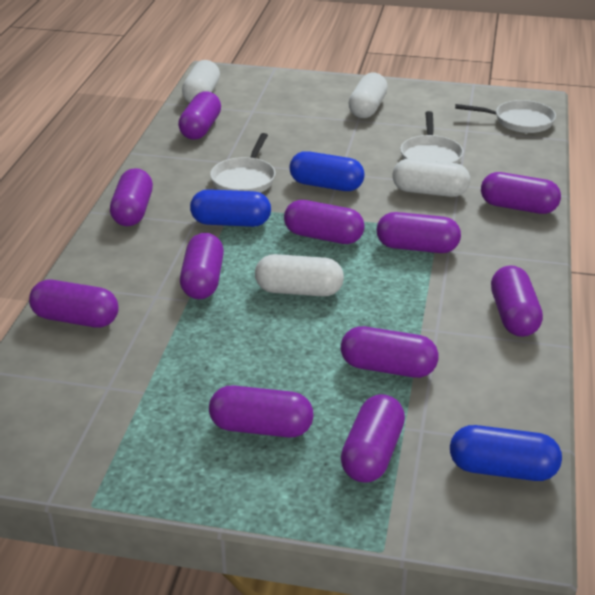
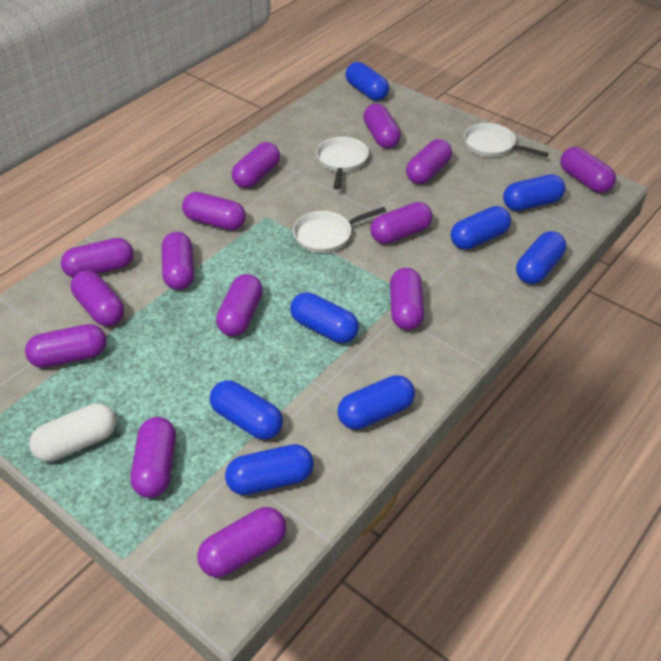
blue capsule: 3 -> 8
purple capsule: 11 -> 14
white capsule: 4 -> 1

